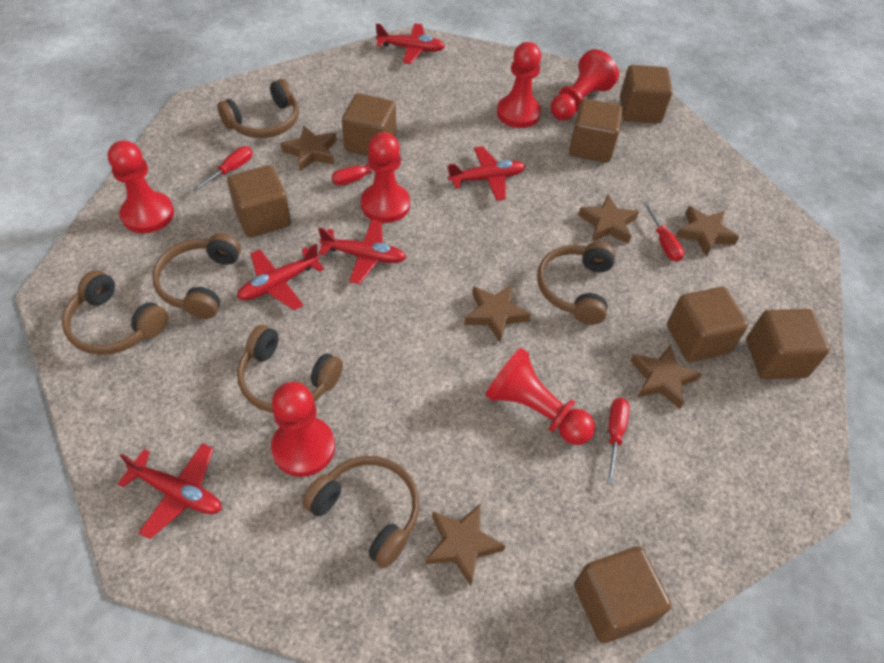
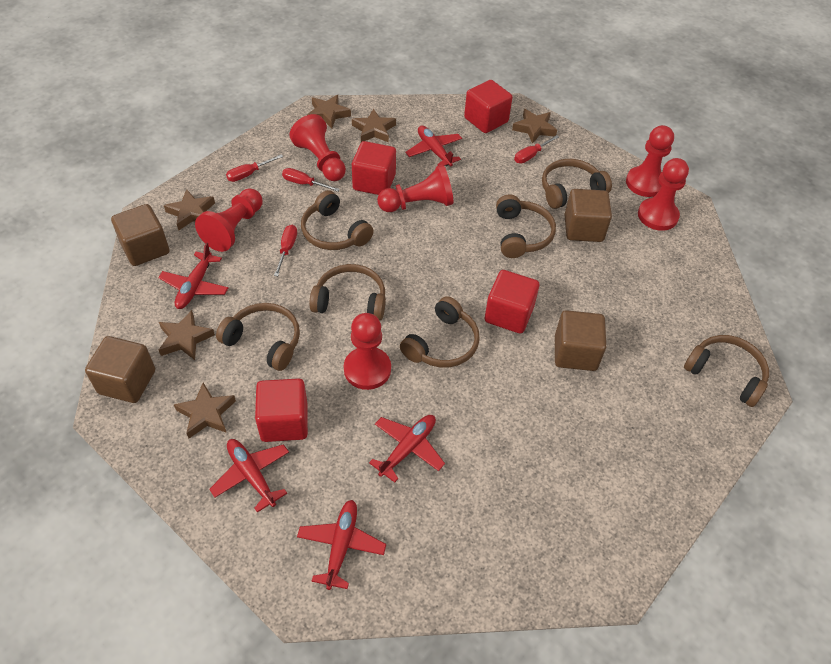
brown cube: 7 -> 4
brown headphones: 6 -> 7
red cube: 0 -> 4

